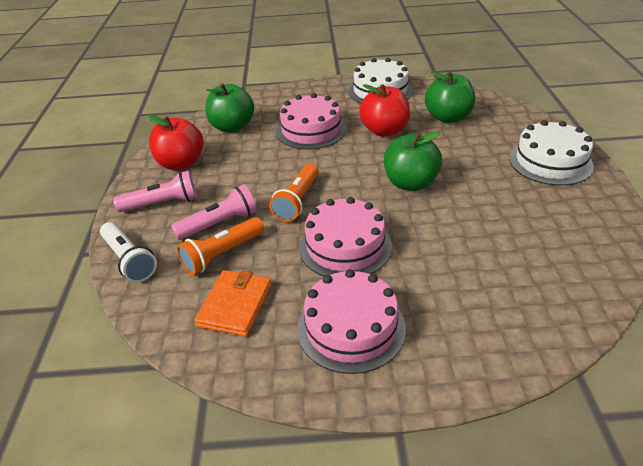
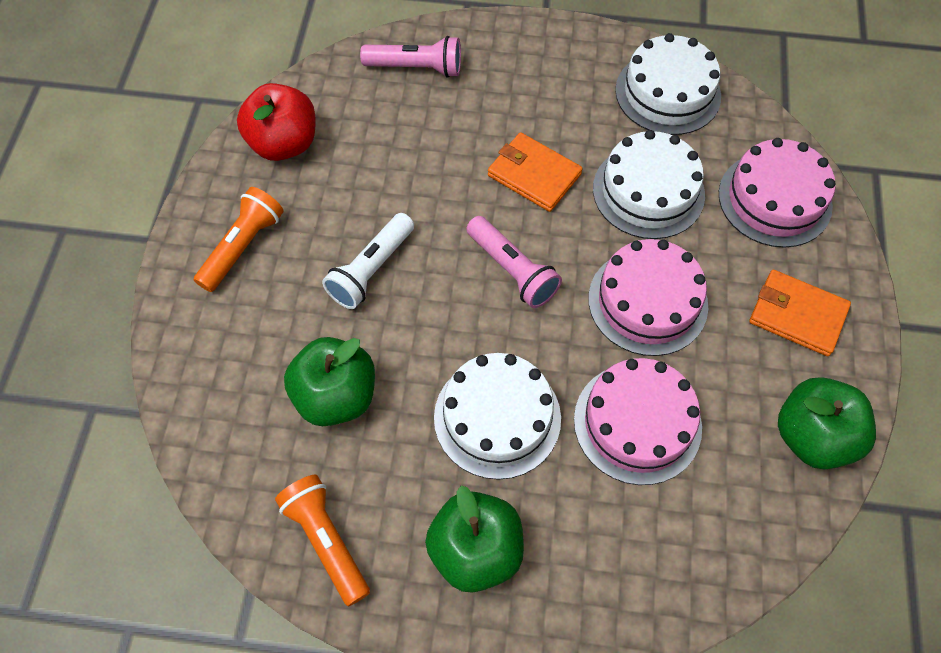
orange wallet: 1 -> 2
red apple: 2 -> 1
white cake: 2 -> 3

